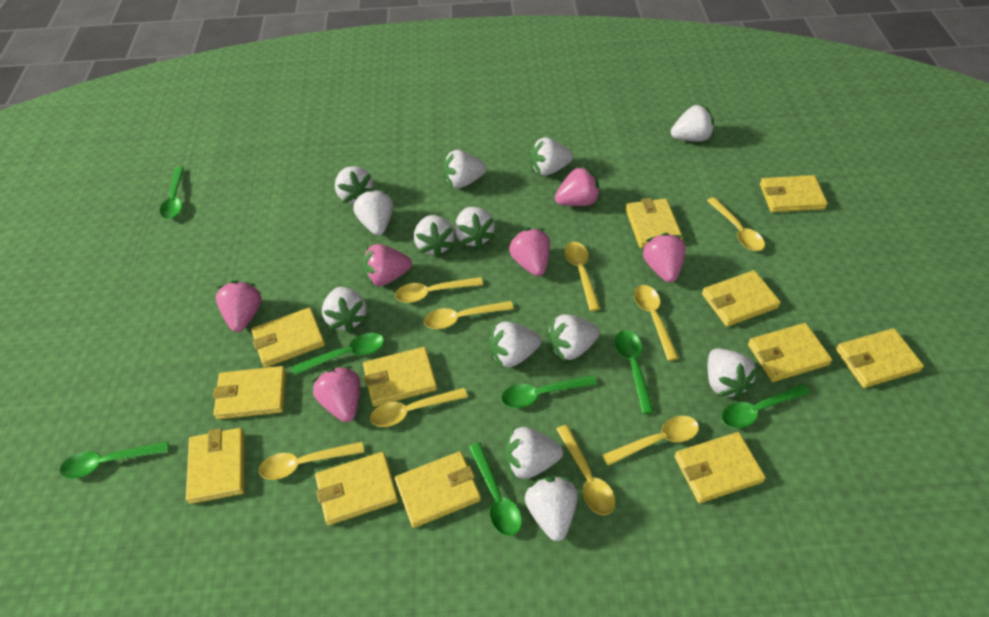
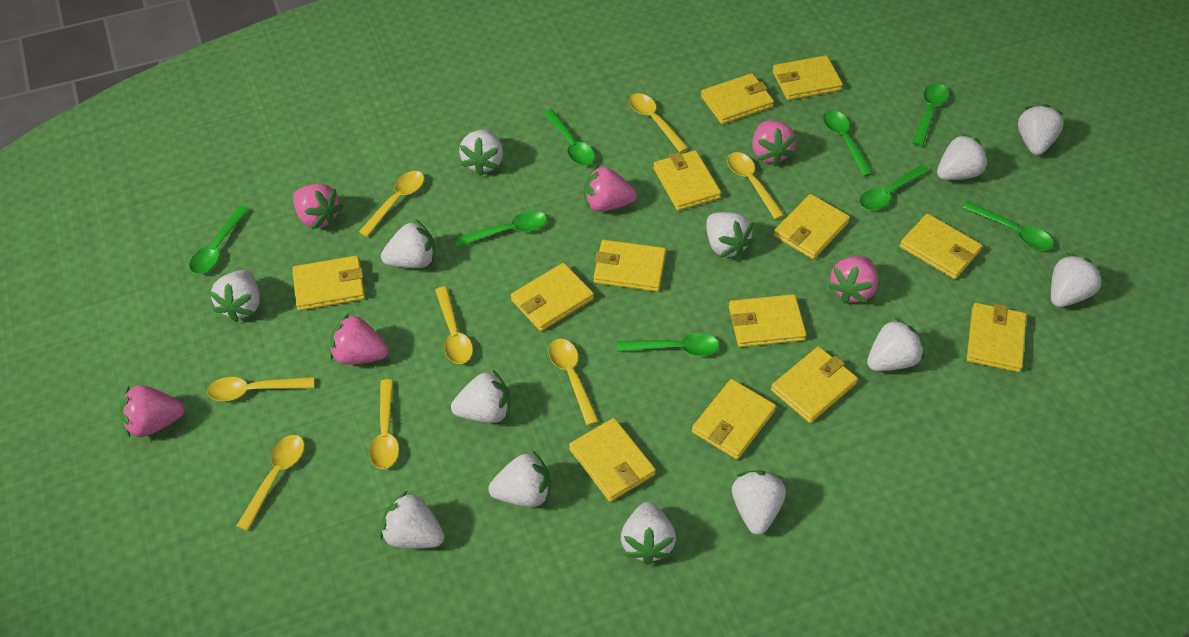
green spoon: 7 -> 8
yellow spoon: 9 -> 8
yellow wallet: 12 -> 13

